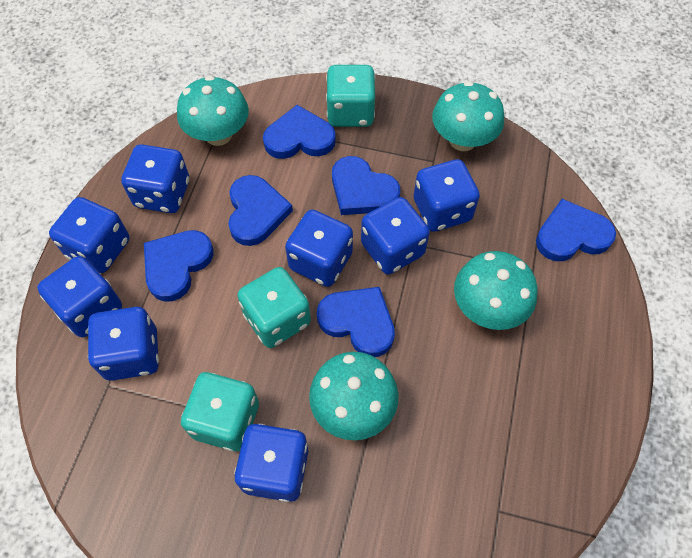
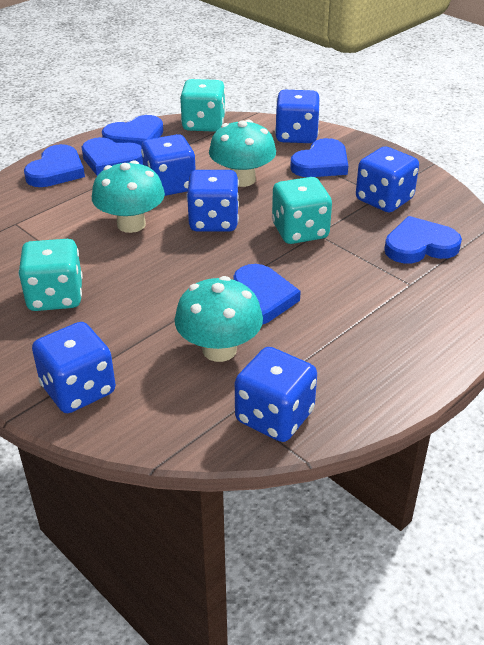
blue dice: 8 -> 6
turquoise mushroom: 4 -> 3

